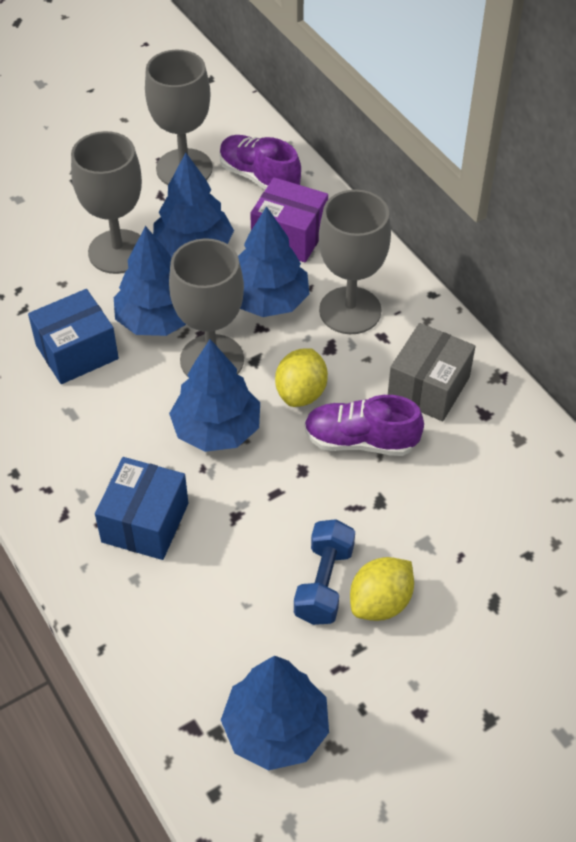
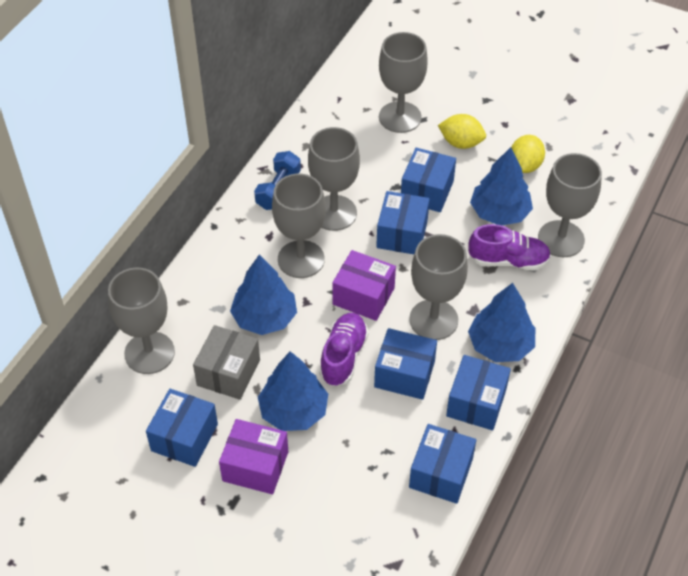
blue box: 2 -> 6
blue tree: 5 -> 4
grey goblet: 4 -> 6
purple box: 1 -> 2

